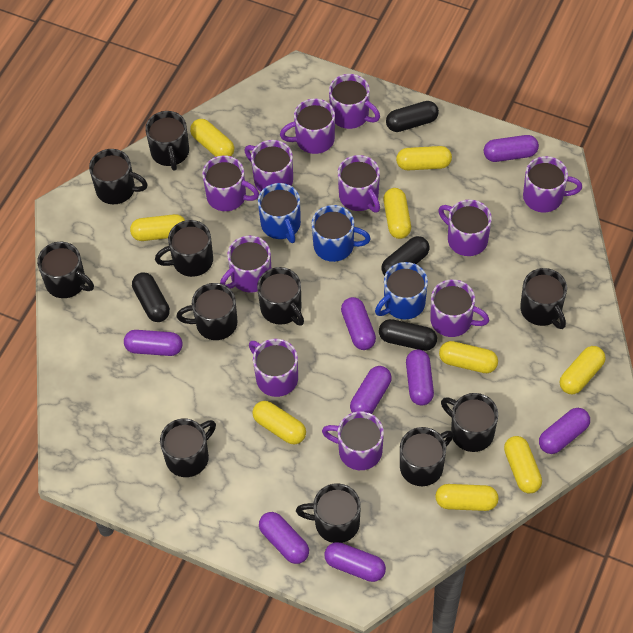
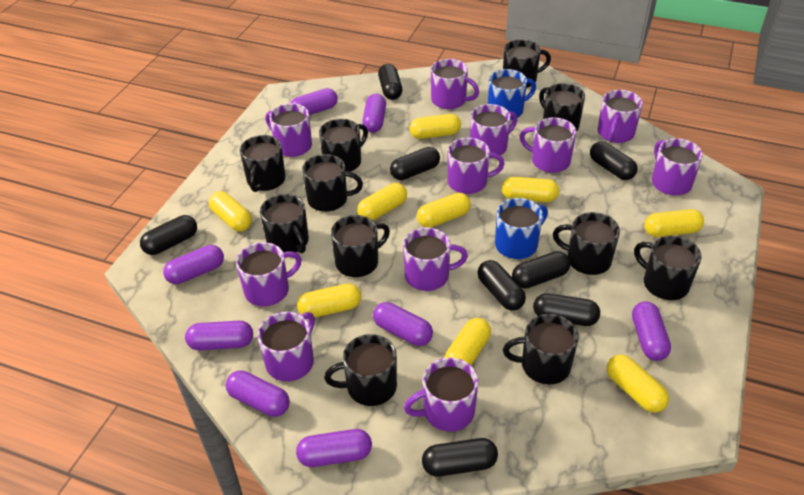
black capsule: 4 -> 8
blue mug: 3 -> 2

